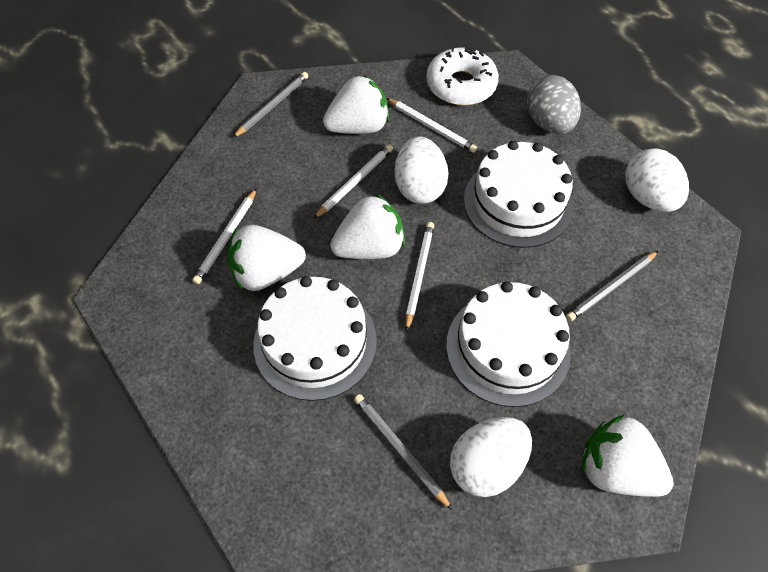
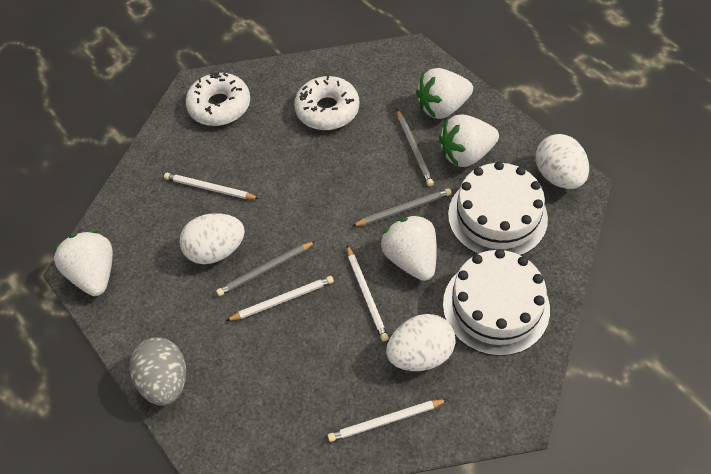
white cake: 3 -> 2
white donut: 1 -> 2

